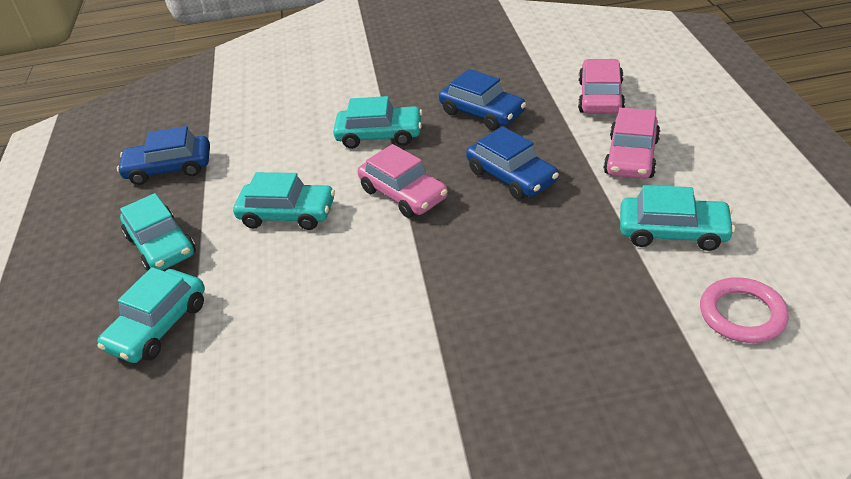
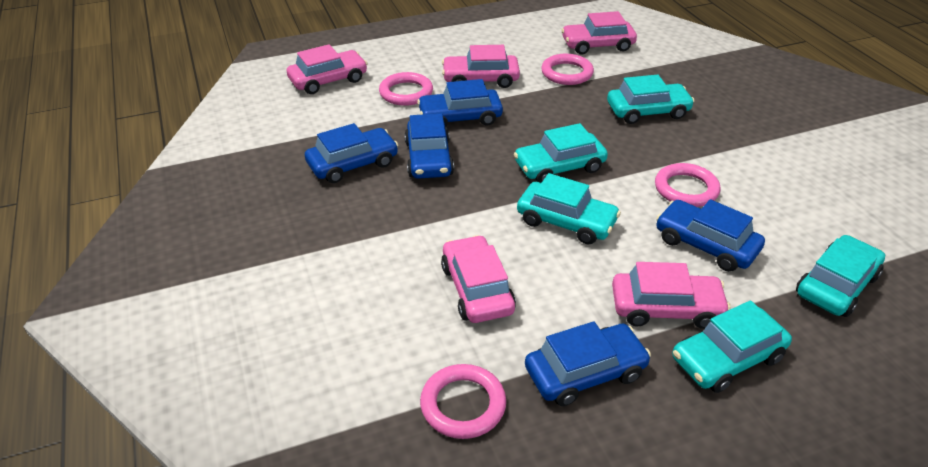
blue car: 3 -> 5
pink car: 3 -> 5
pink ring: 1 -> 4

